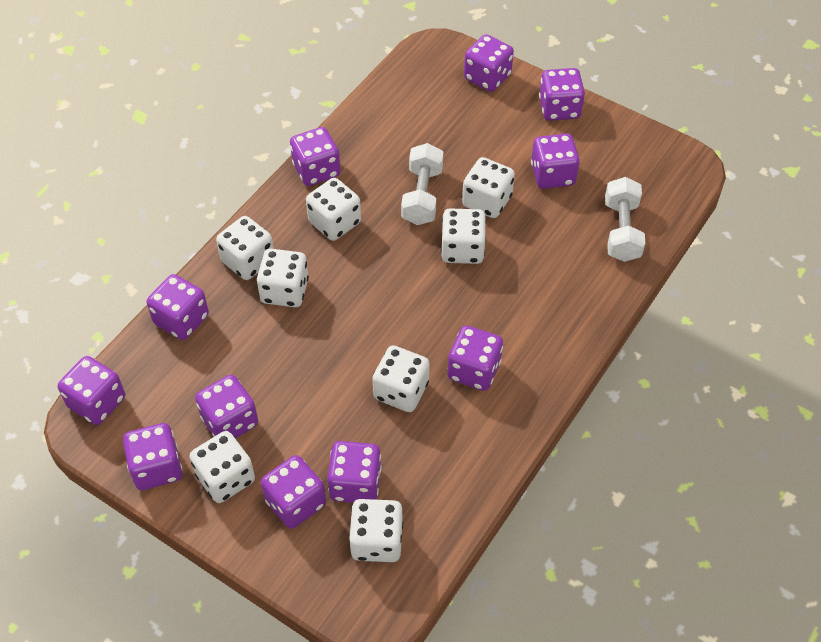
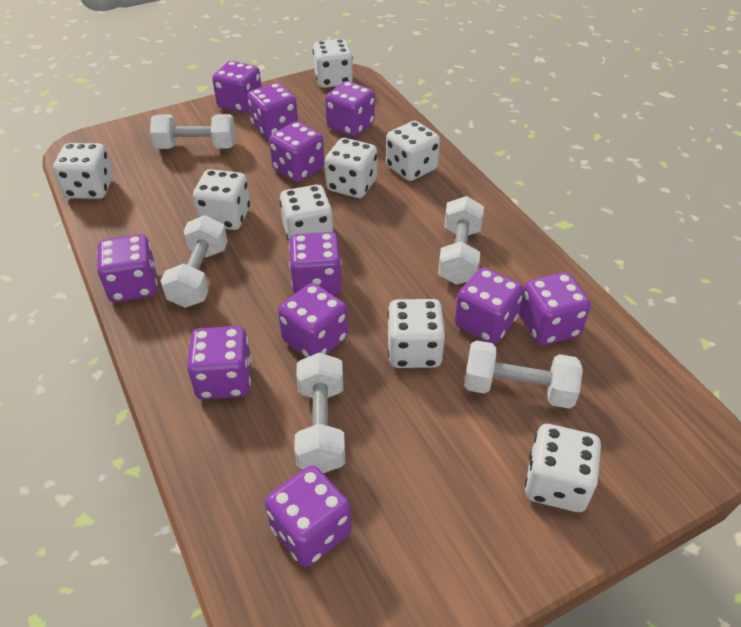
white dumbbell: 2 -> 5

